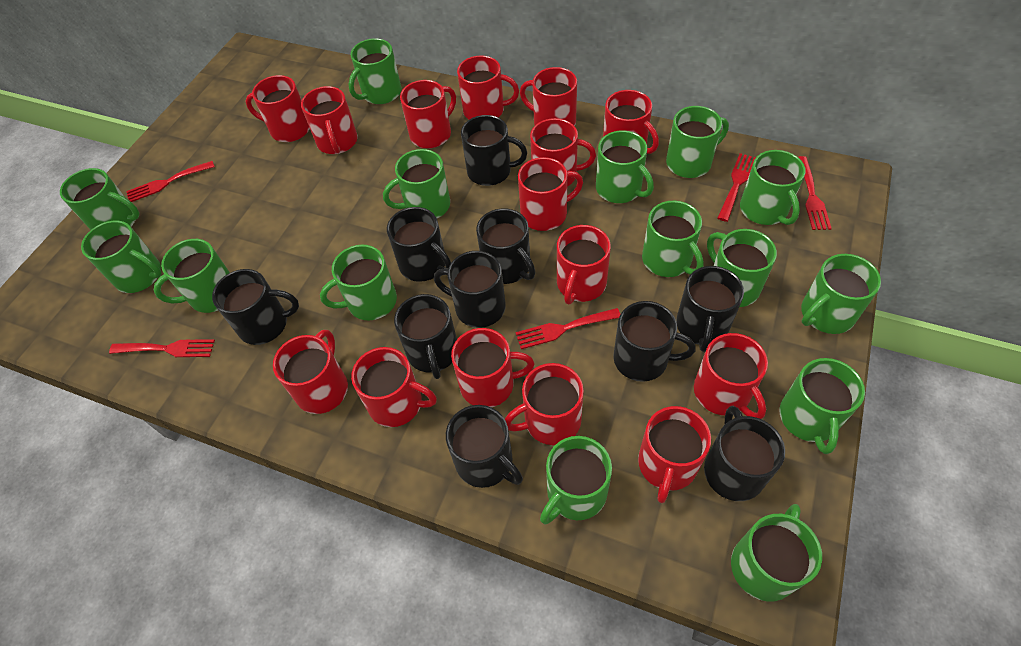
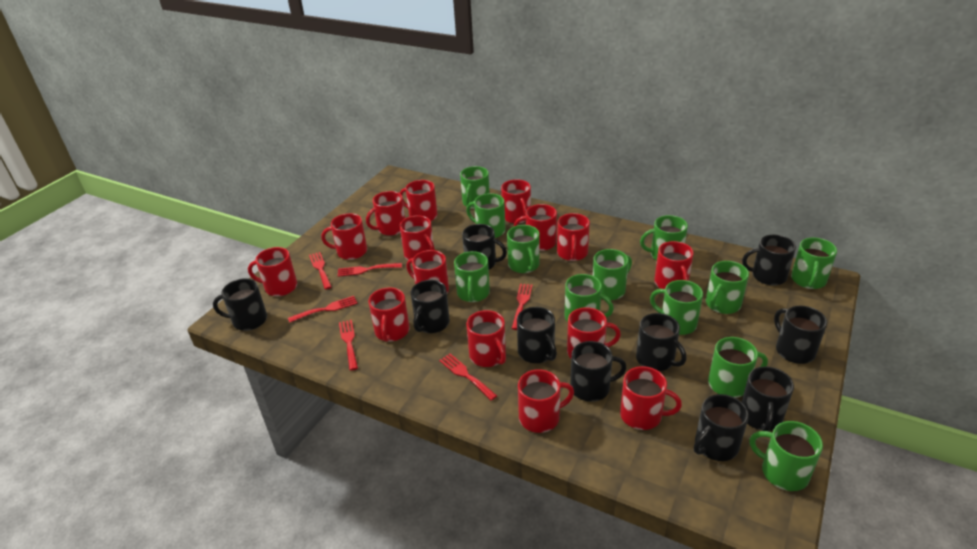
green mug: 15 -> 12
red fork: 5 -> 6

